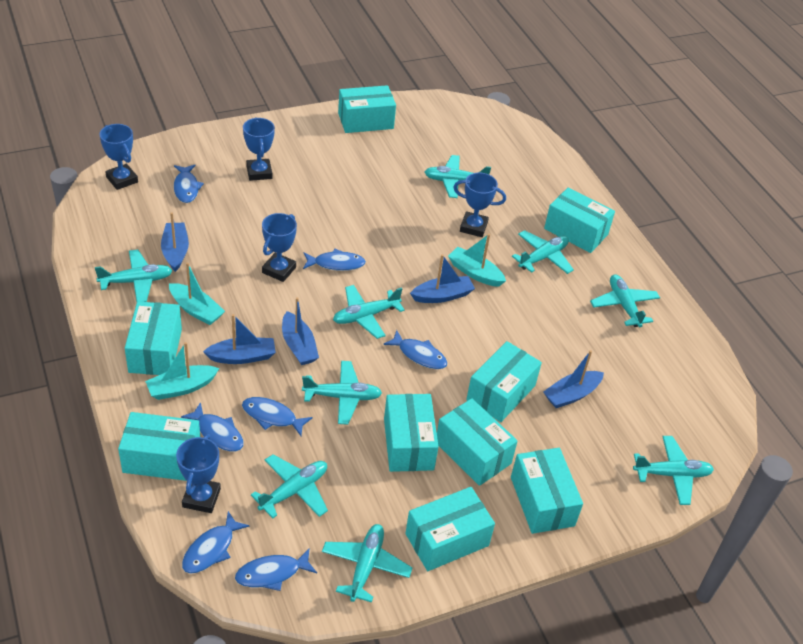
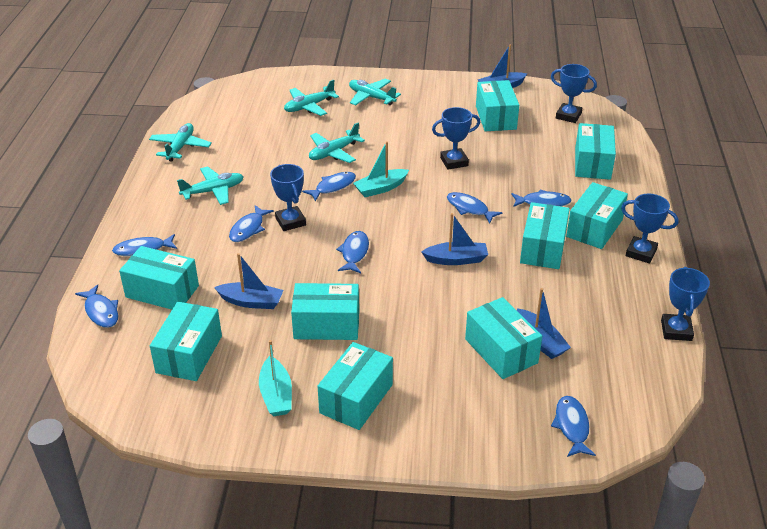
blue boat: 5 -> 4
blue fish: 7 -> 8
turquoise boat: 3 -> 2
turquoise plane: 9 -> 5

